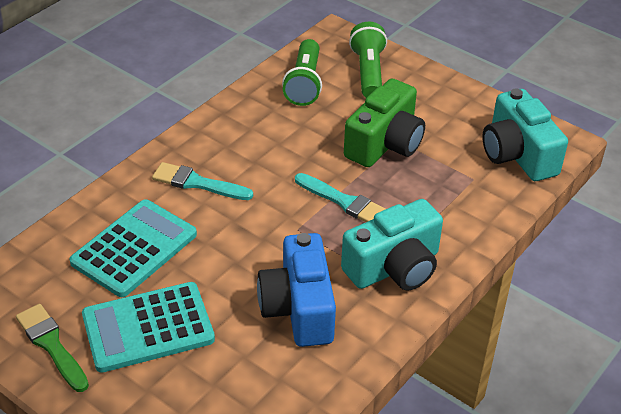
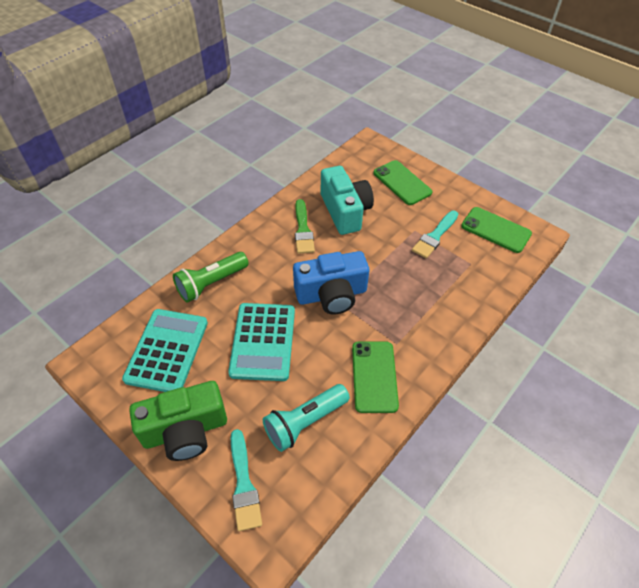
green flashlight: 2 -> 1
green phone: 0 -> 3
turquoise camera: 2 -> 1
turquoise flashlight: 0 -> 1

